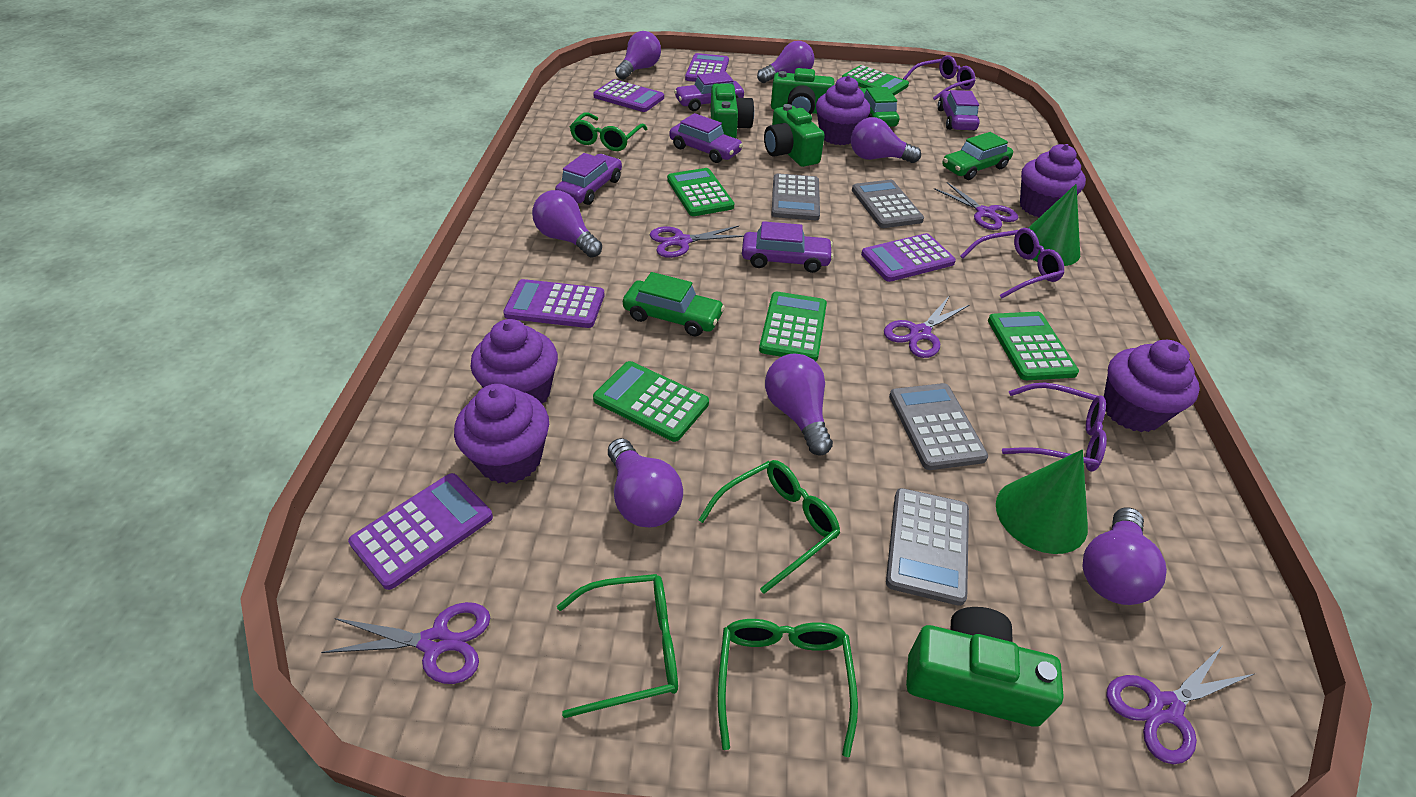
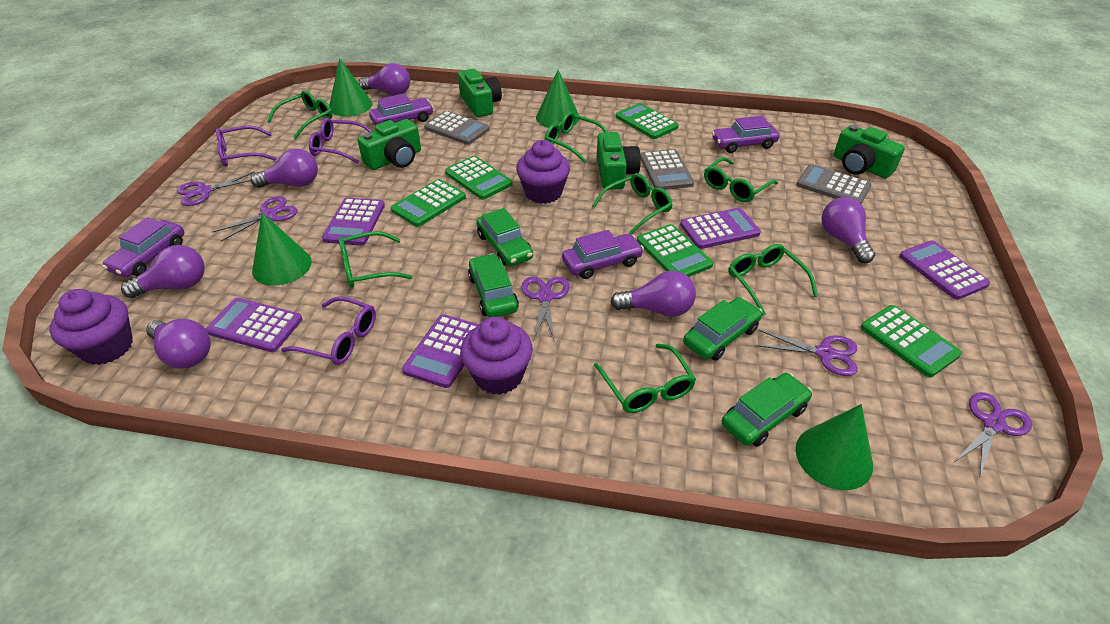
green car: 3 -> 4
green cone: 2 -> 4
green glasses: 4 -> 7
grey calculator: 4 -> 3
purple car: 5 -> 4
purple cupcake: 5 -> 3
purple light bulb: 7 -> 6

